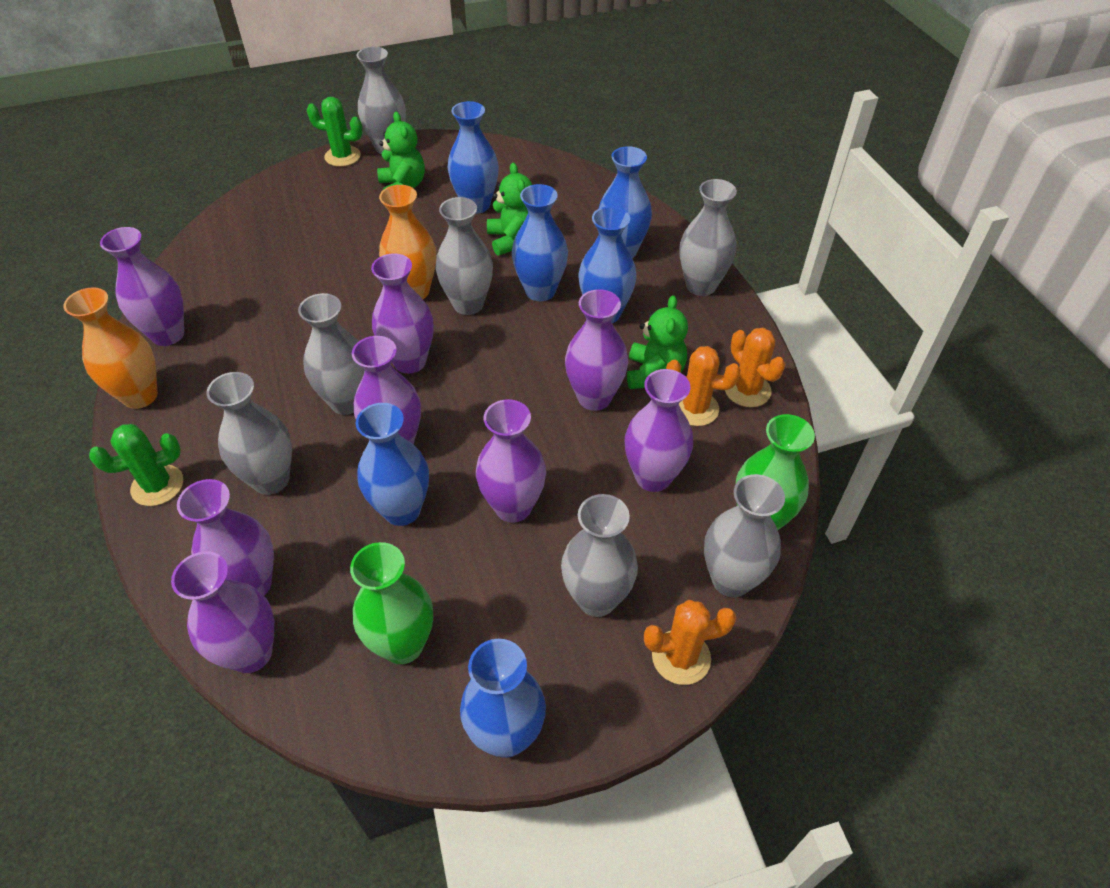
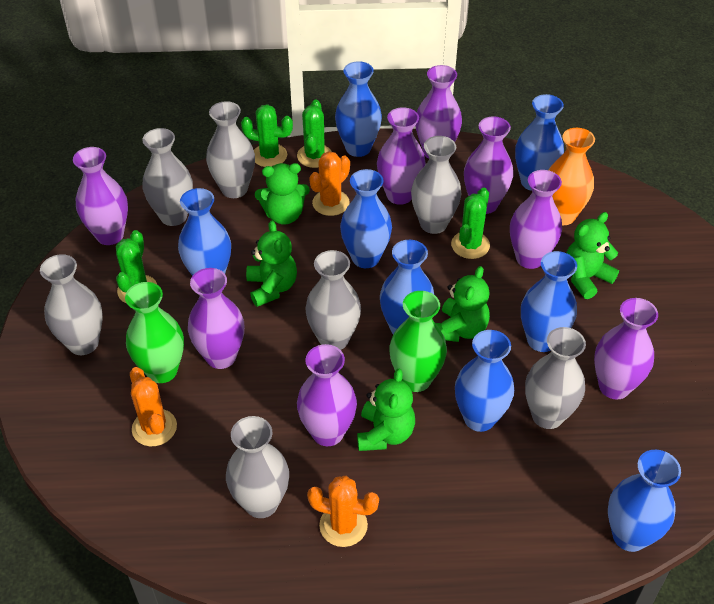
blue vase: 6 -> 8
green cactus: 2 -> 4
green teddy bear: 3 -> 5
orange vase: 2 -> 1

